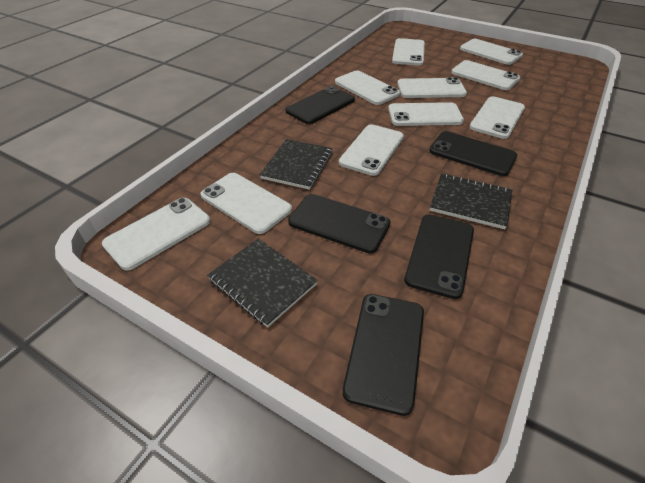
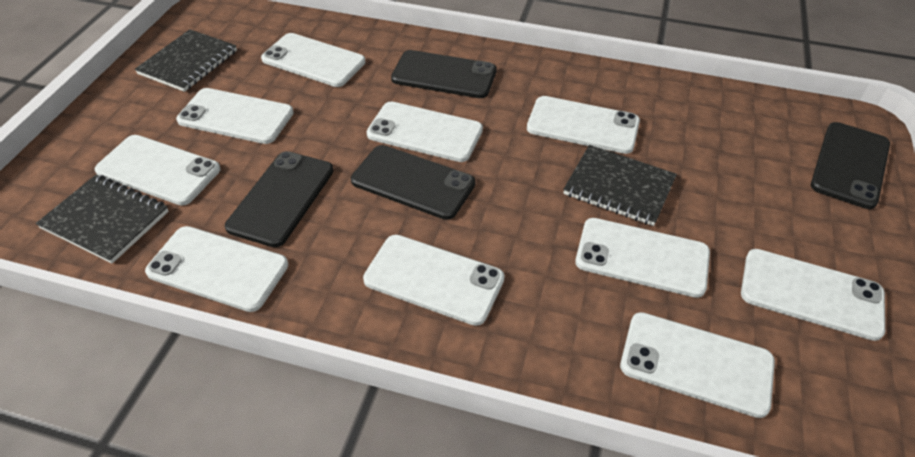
black phone: 5 -> 4

